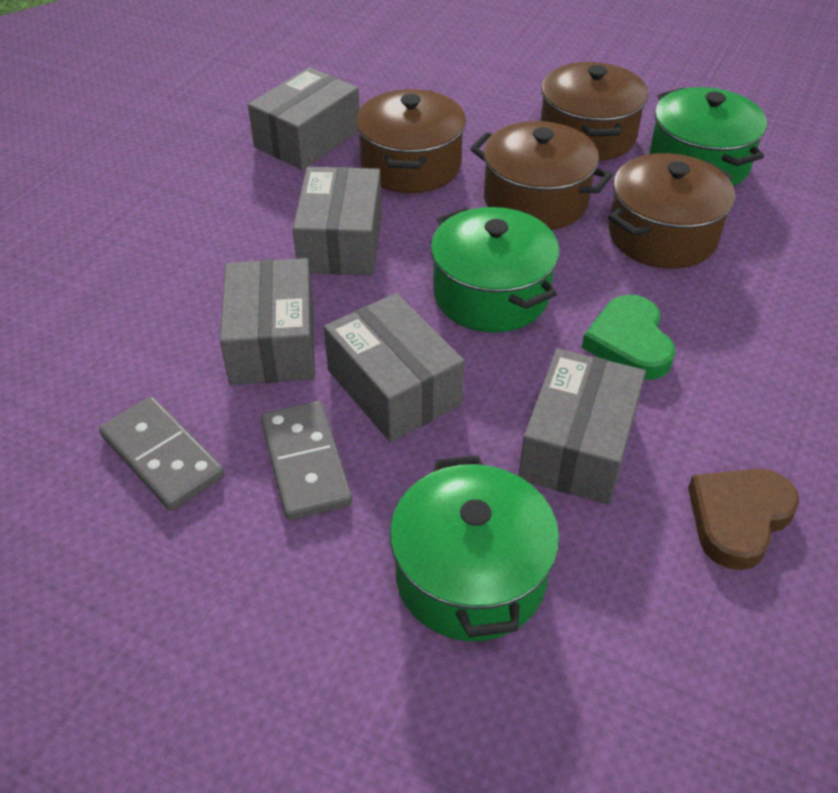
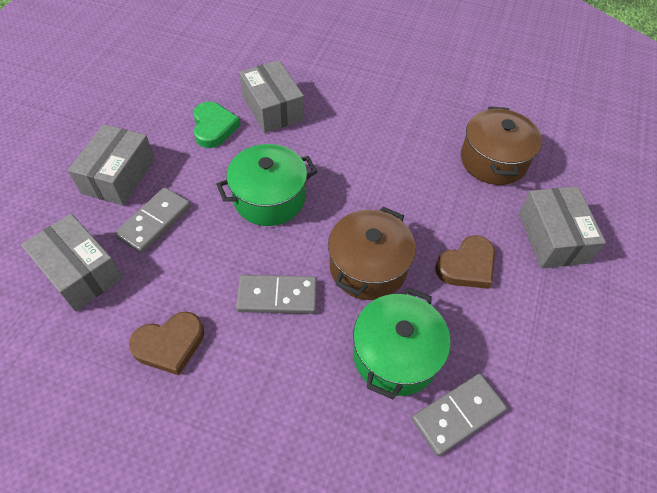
brown heart: 1 -> 2
brown pot: 4 -> 2
green pot: 3 -> 2
grey box: 5 -> 4
grey domino: 2 -> 3

